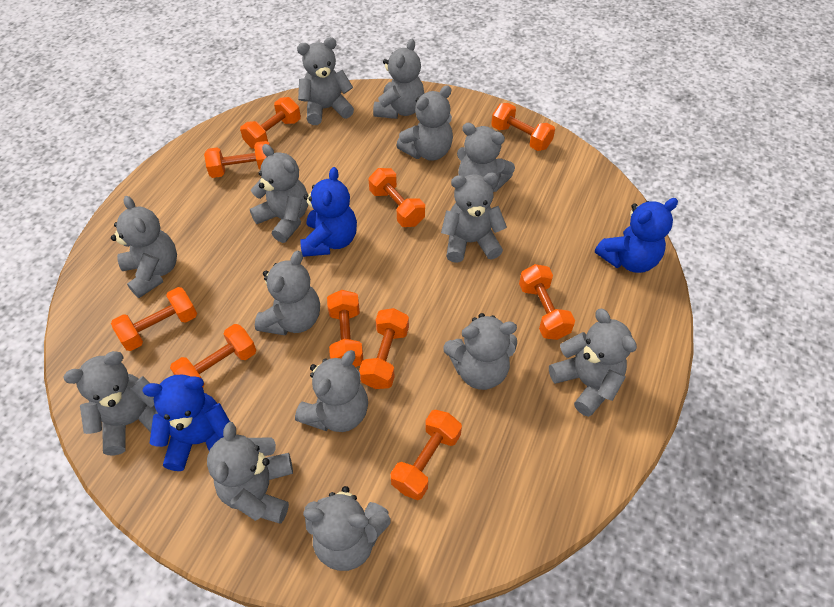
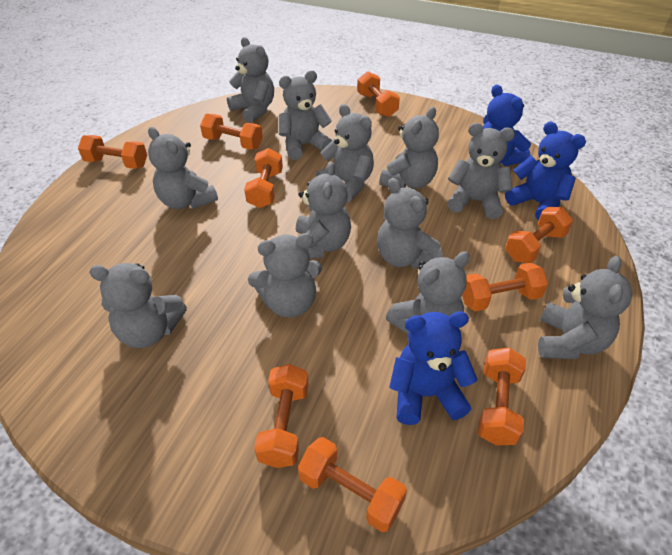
grey teddy bear: 14 -> 12
orange dumbbell: 10 -> 9

